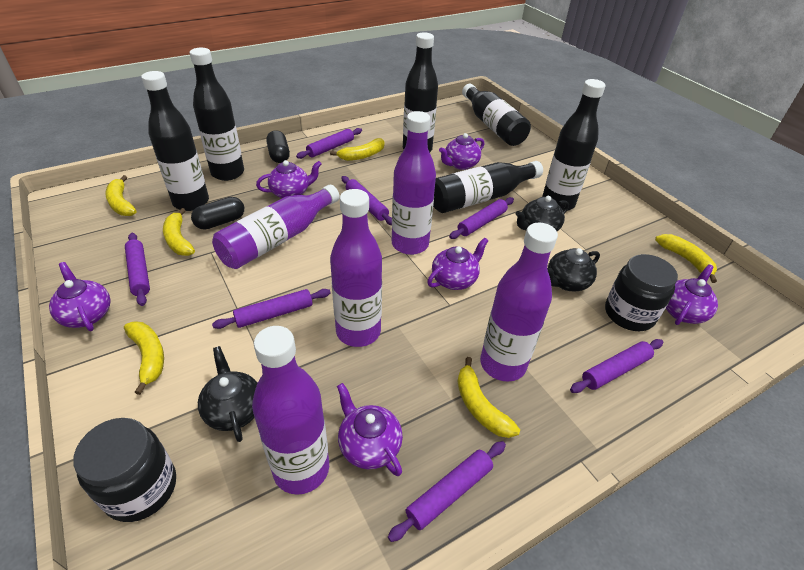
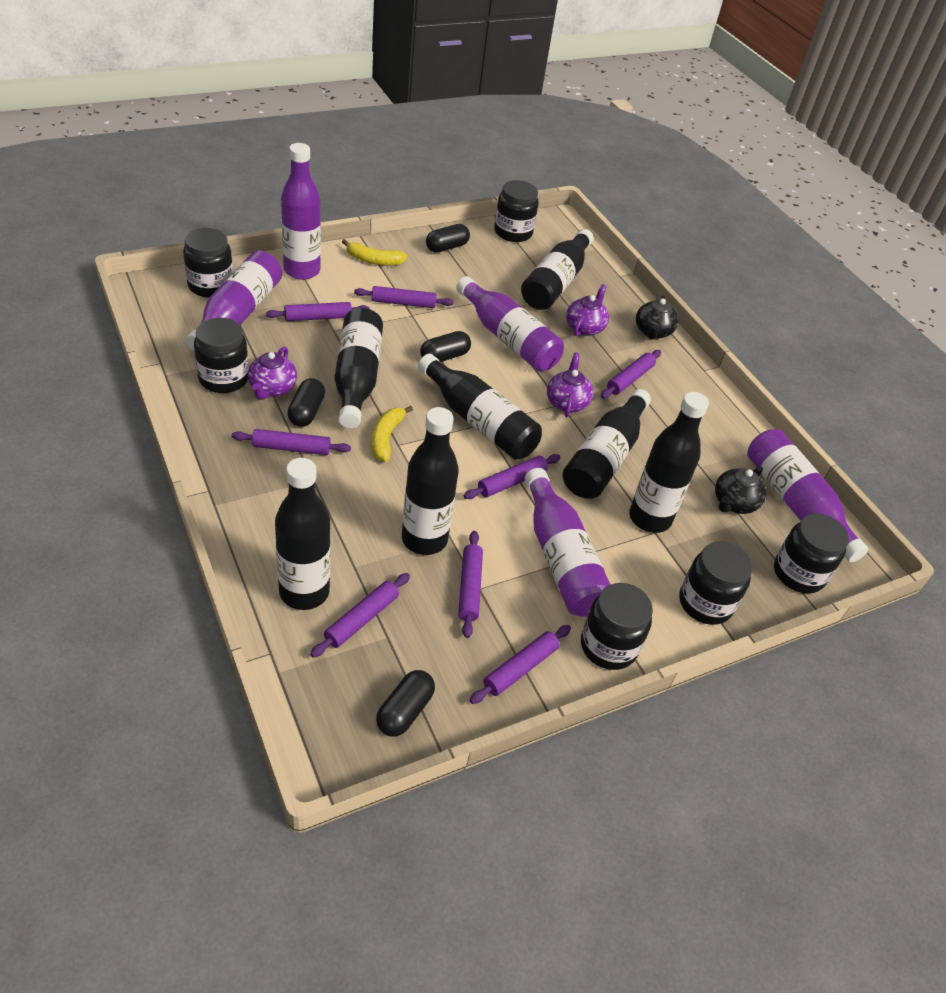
black bottle: 6 -> 7
black capsule: 2 -> 4
black jar: 2 -> 6
black teapot: 3 -> 2
purple rolling pin: 7 -> 8
purple teapot: 6 -> 3
yellow banana: 6 -> 2

